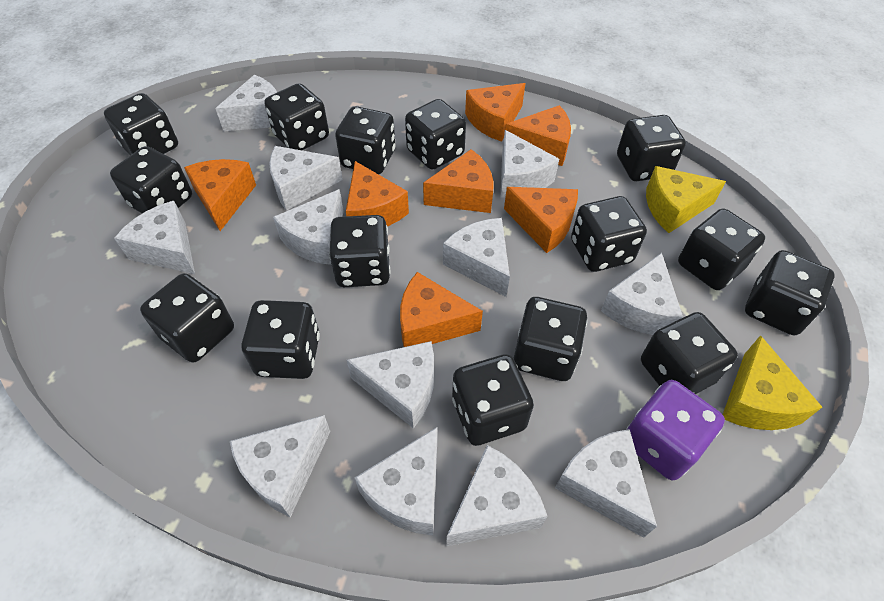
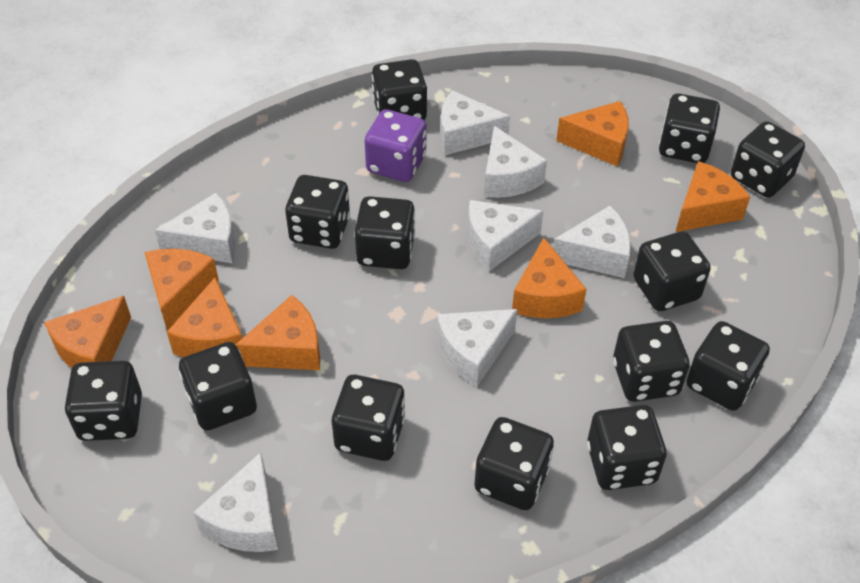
black dice: 15 -> 13
white cheese: 12 -> 7
yellow cheese: 2 -> 0

